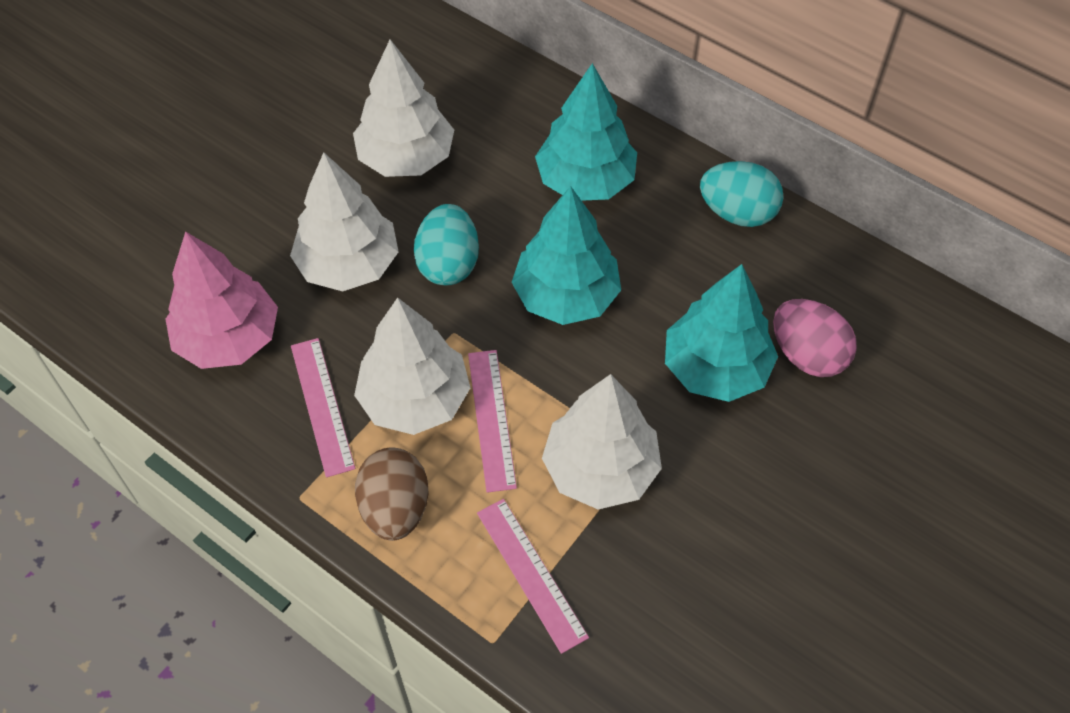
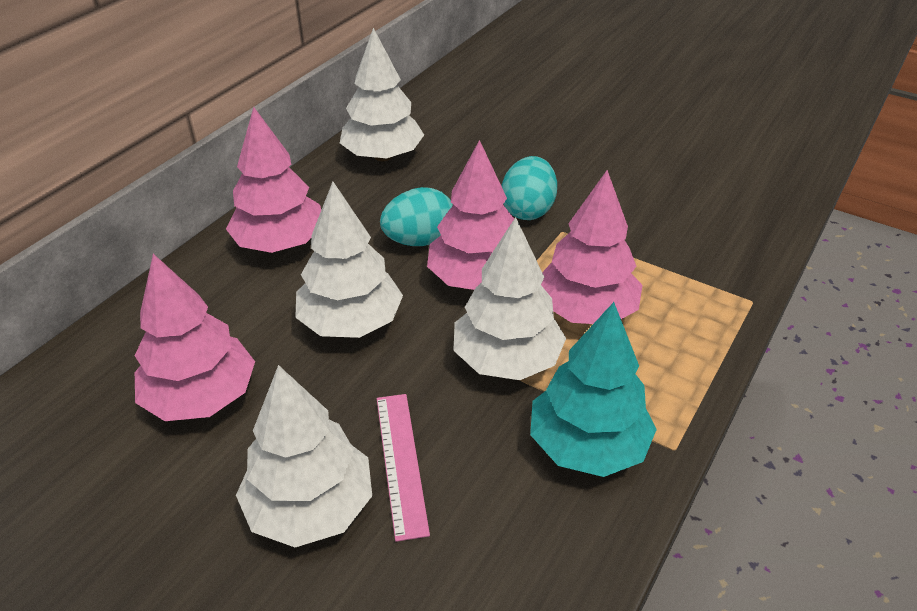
brown egg: 1 -> 0
pink egg: 1 -> 0
pink ruler: 3 -> 1
pink tree: 1 -> 4
turquoise tree: 3 -> 1

